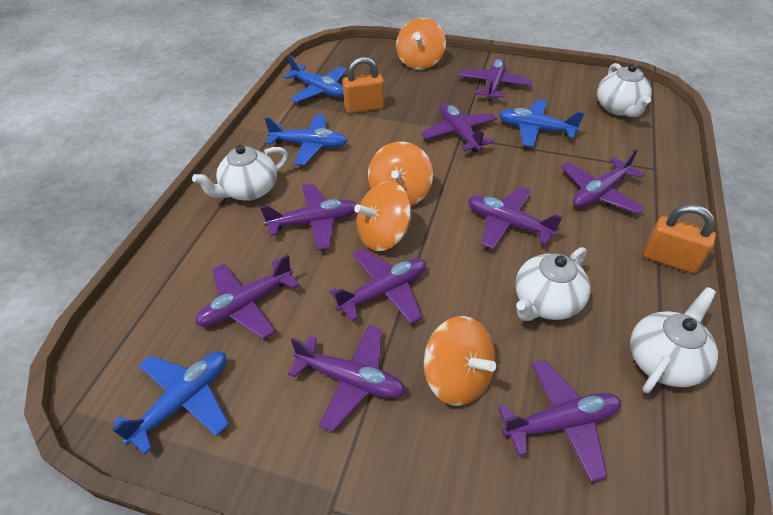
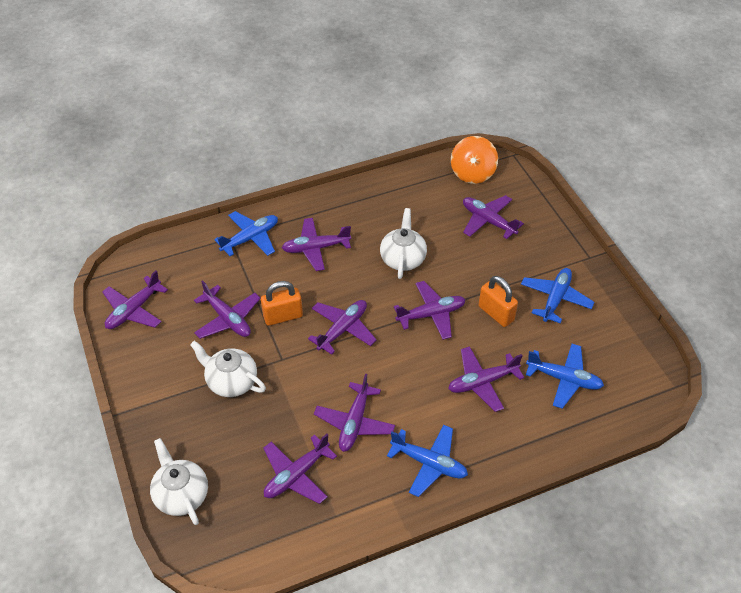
orange spinning top: 4 -> 1
white teapot: 4 -> 3

